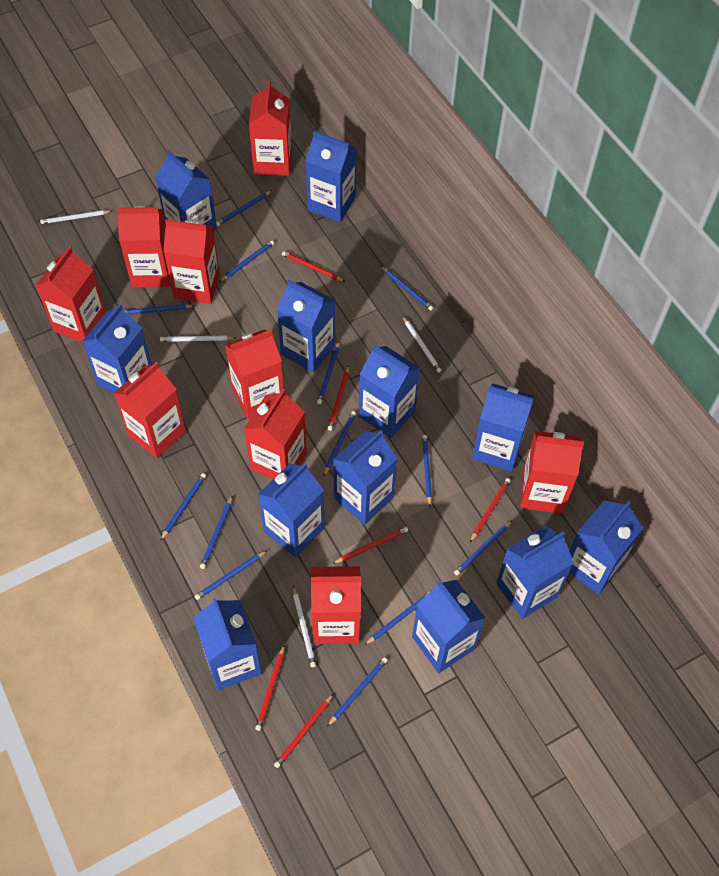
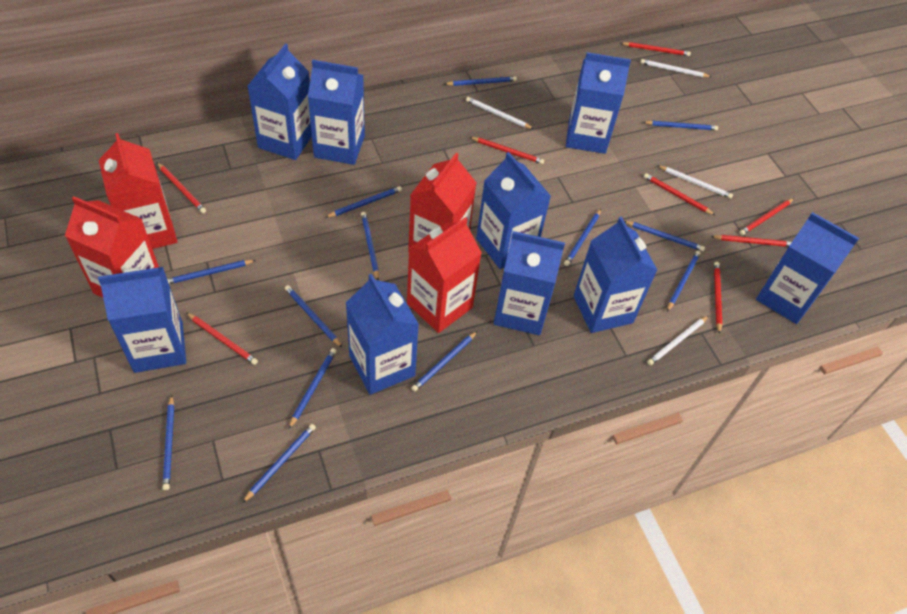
blue carton: 12 -> 9
red carton: 9 -> 4
red pencil: 6 -> 8

